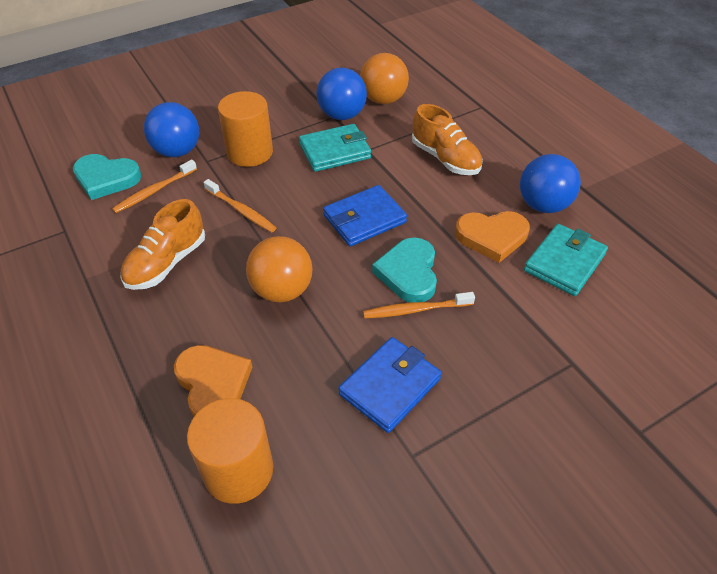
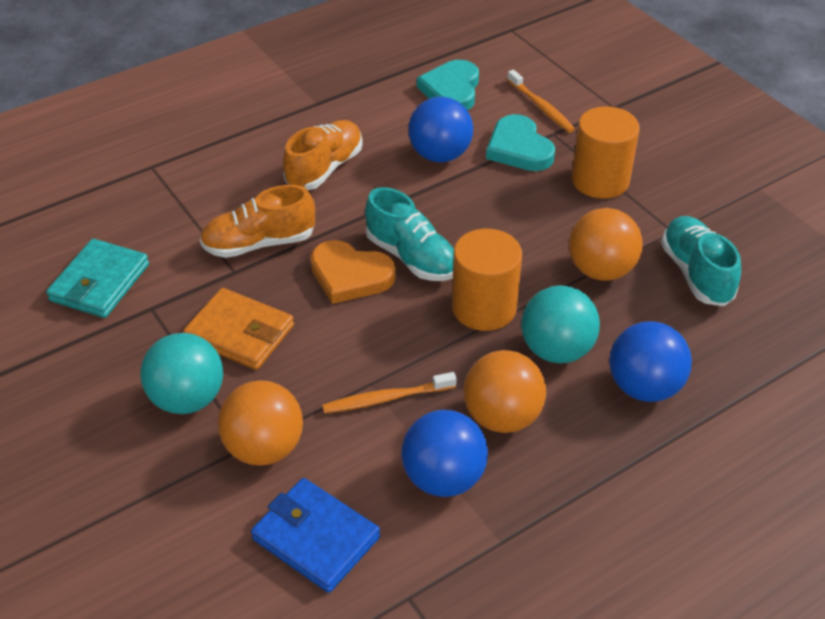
blue wallet: 2 -> 1
orange ball: 2 -> 3
orange heart: 2 -> 1
orange toothbrush: 3 -> 2
orange wallet: 0 -> 1
turquoise ball: 0 -> 2
turquoise shoe: 0 -> 2
turquoise wallet: 2 -> 1

